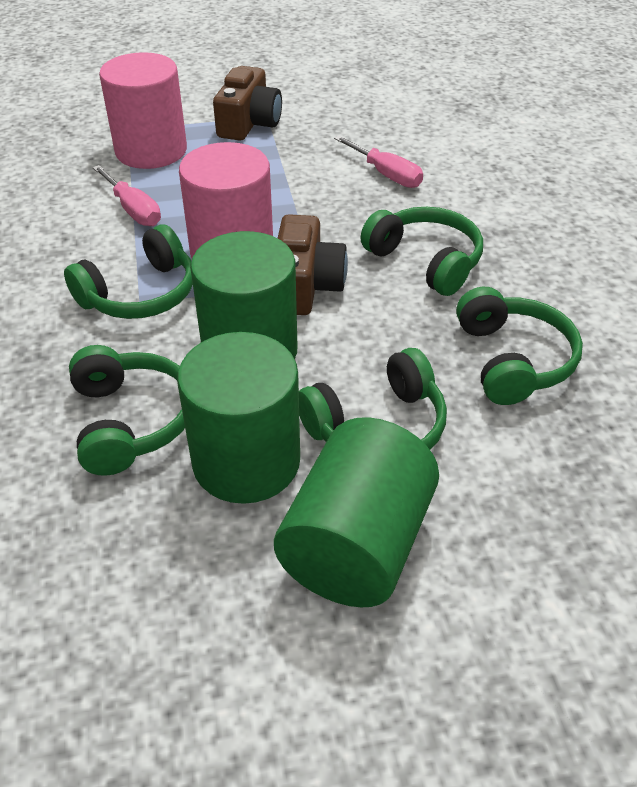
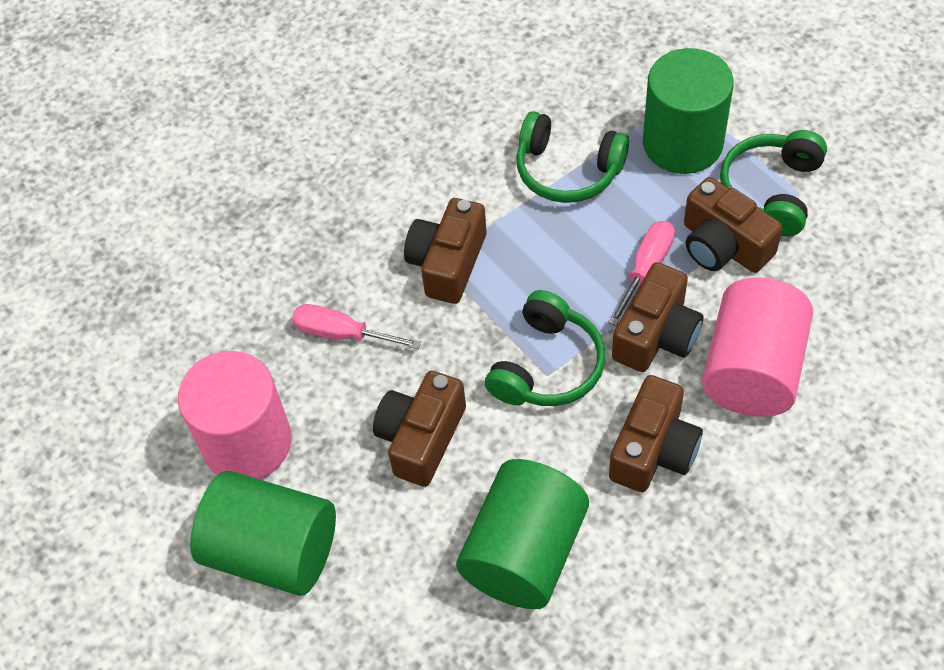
brown camera: 2 -> 5
green headphones: 5 -> 3

